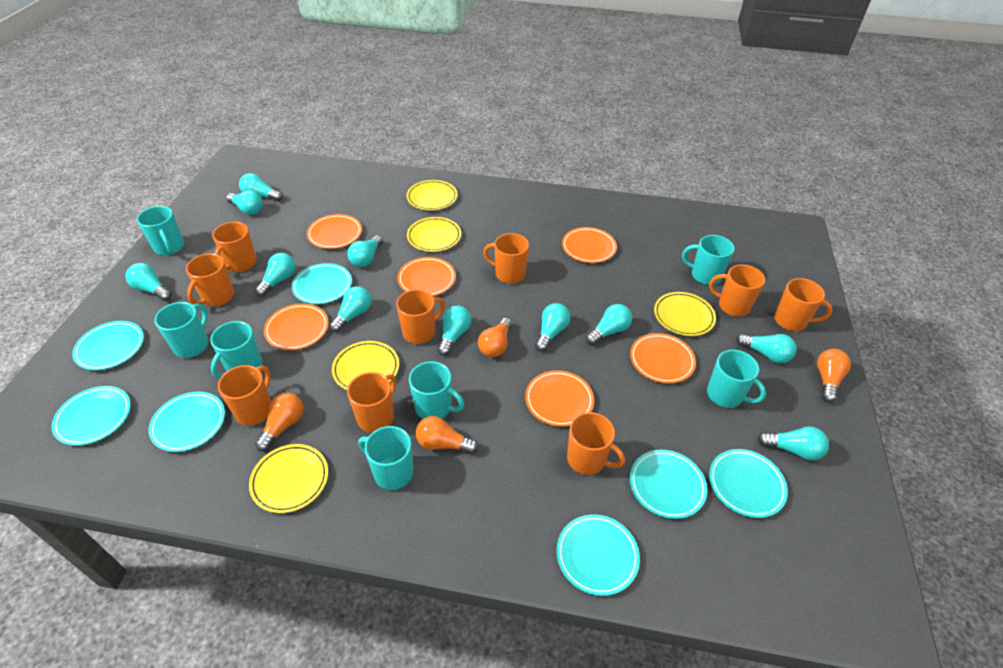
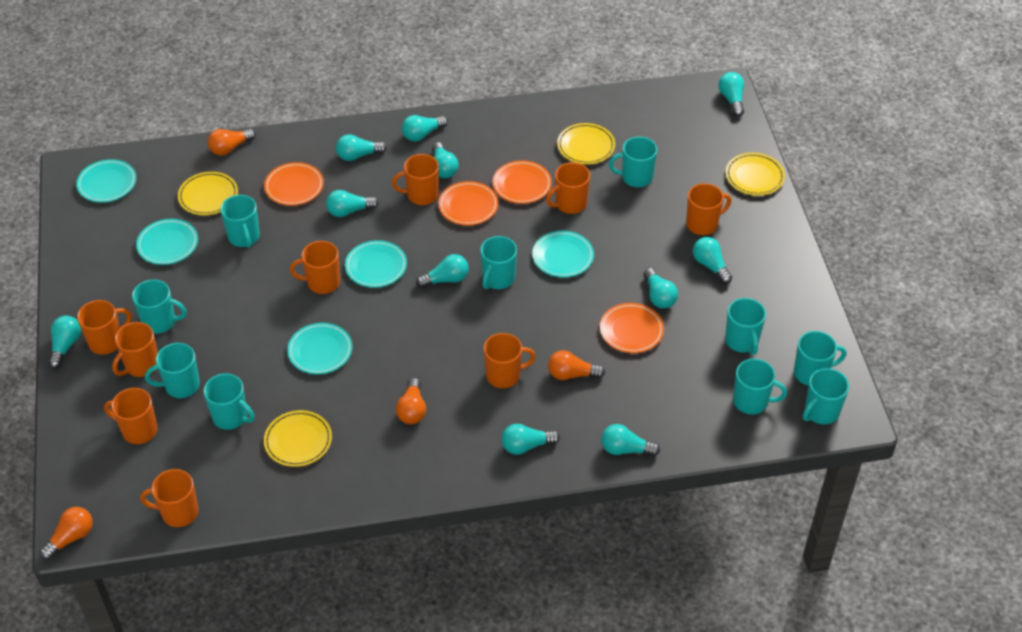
orange plate: 6 -> 4
turquoise mug: 7 -> 10
turquoise plate: 7 -> 5
yellow plate: 5 -> 4

